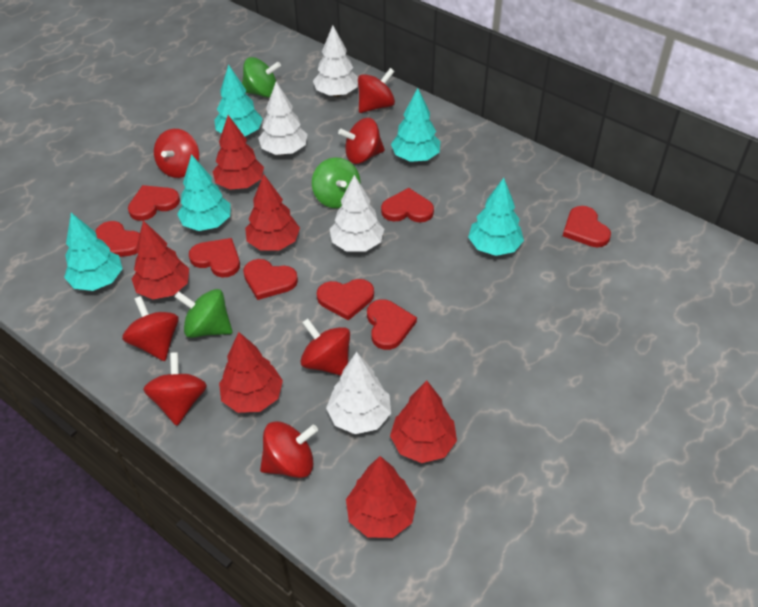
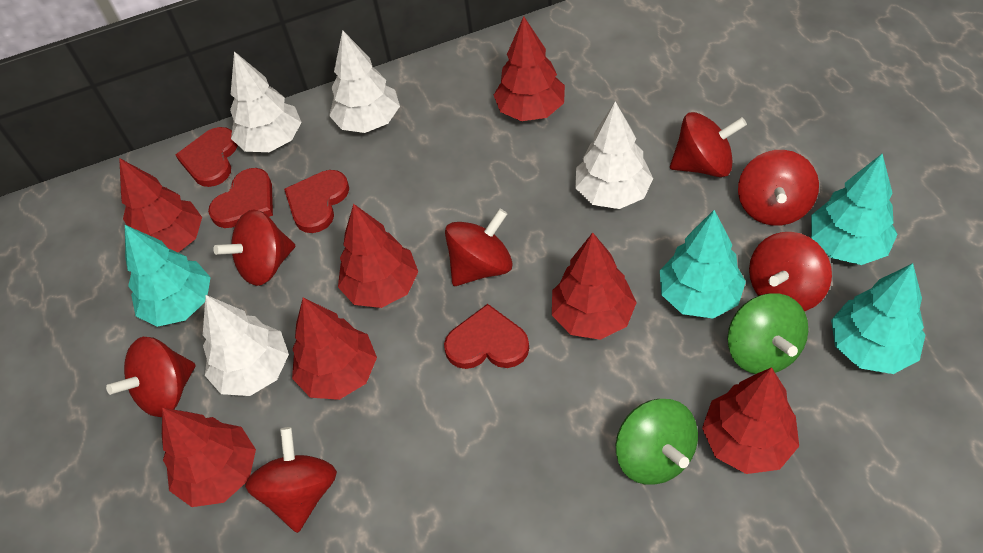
green spinning top: 3 -> 2
red heart: 8 -> 4
red tree: 6 -> 7
turquoise tree: 5 -> 4

